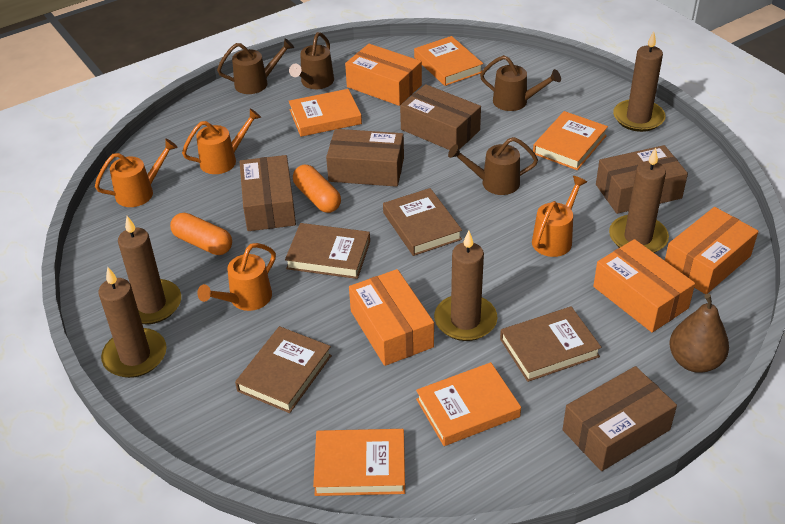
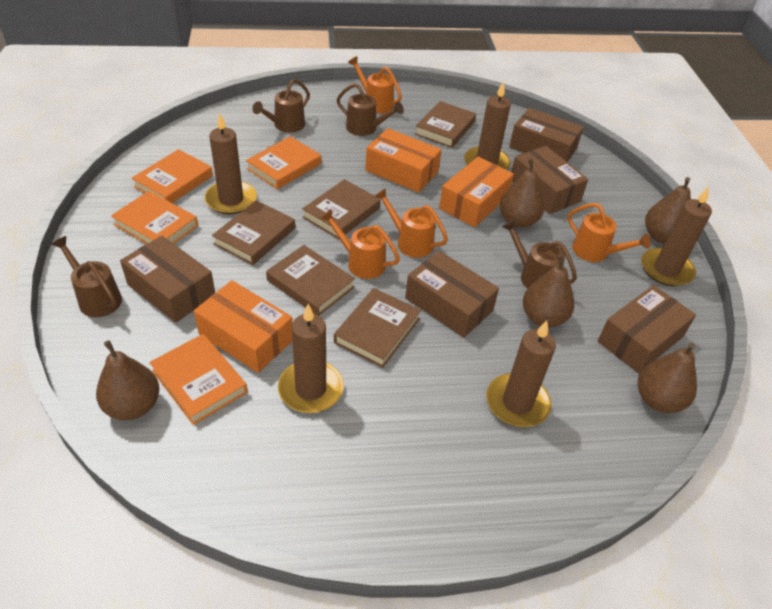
brown book: 4 -> 5
brown pear: 1 -> 5
orange book: 5 -> 4
orange box: 4 -> 3
orange capsule: 2 -> 0

